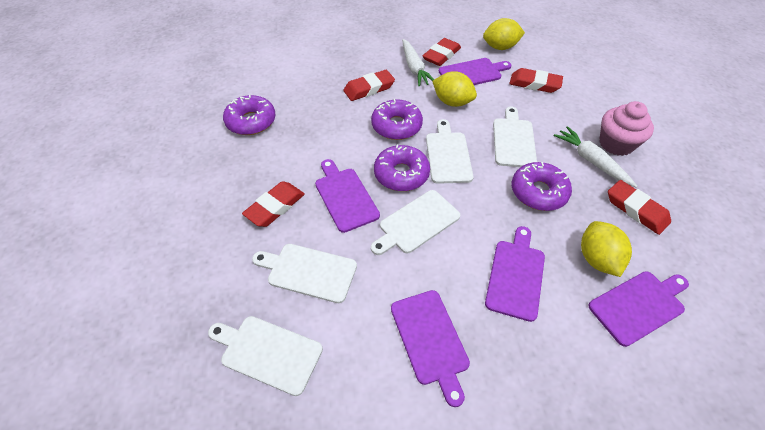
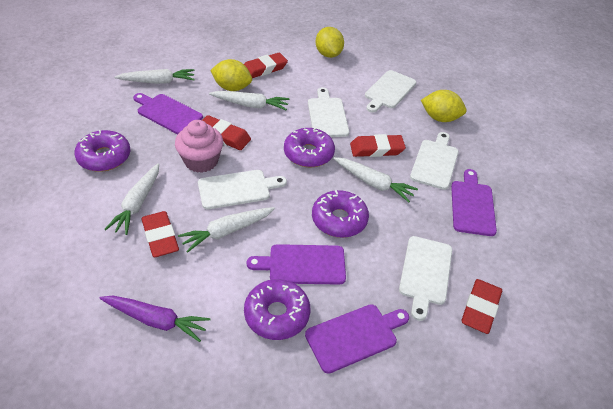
purple carrot: 0 -> 1
purple cutting board: 5 -> 4
white carrot: 2 -> 5

